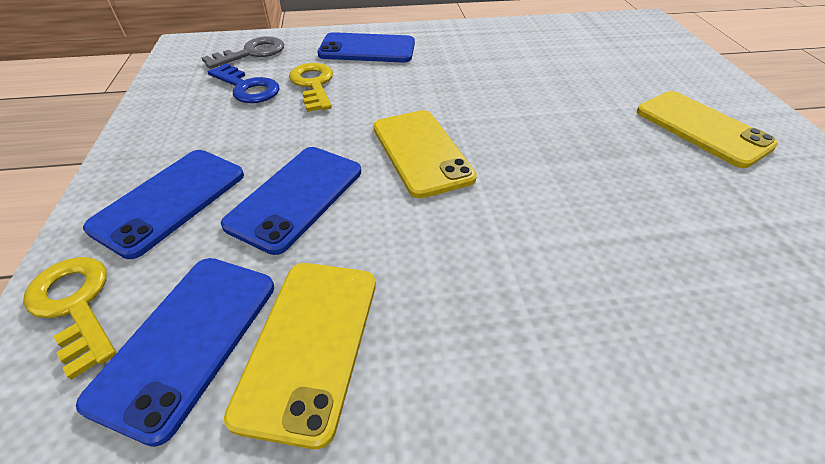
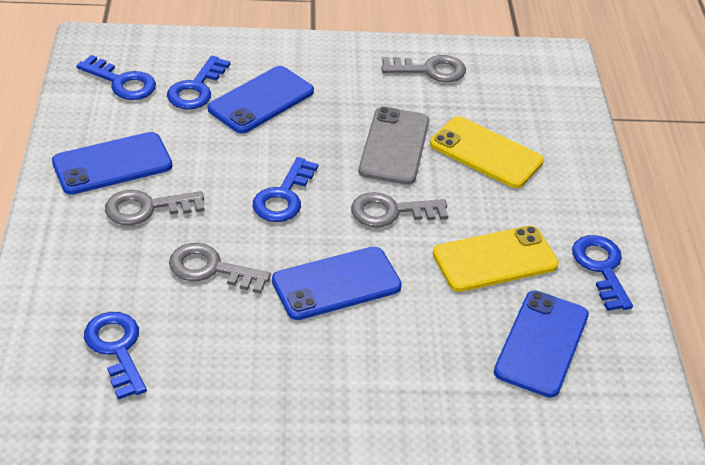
blue key: 1 -> 5
grey key: 1 -> 4
grey phone: 0 -> 1
yellow key: 2 -> 0
yellow phone: 3 -> 2

